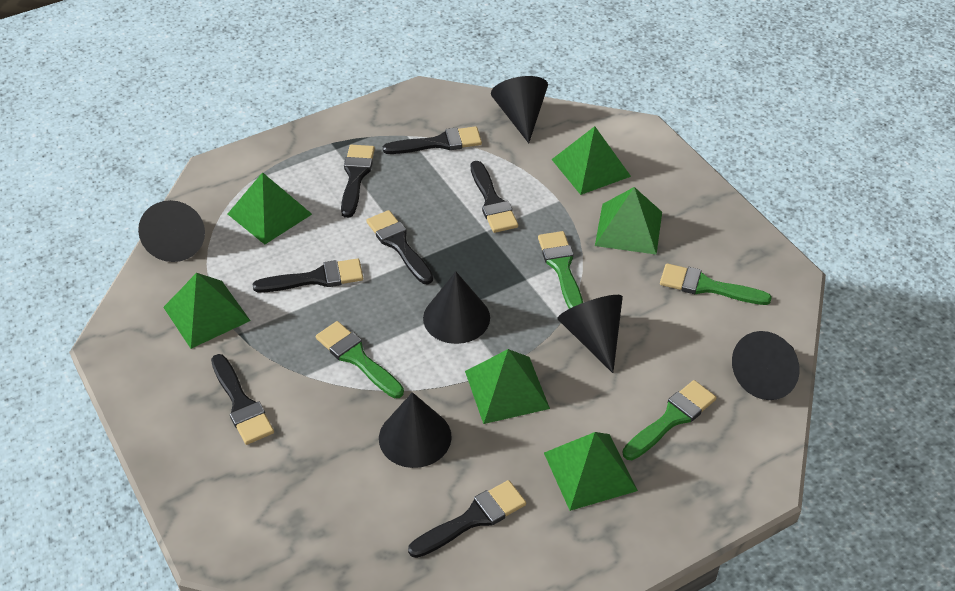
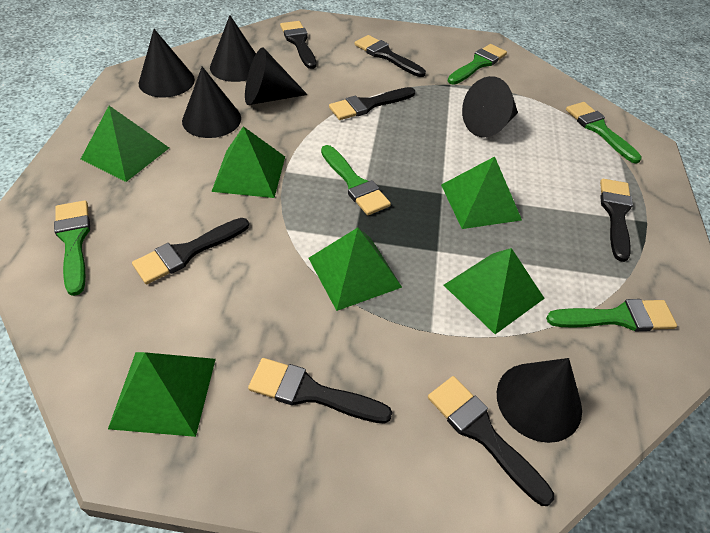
green brush: 4 -> 5

